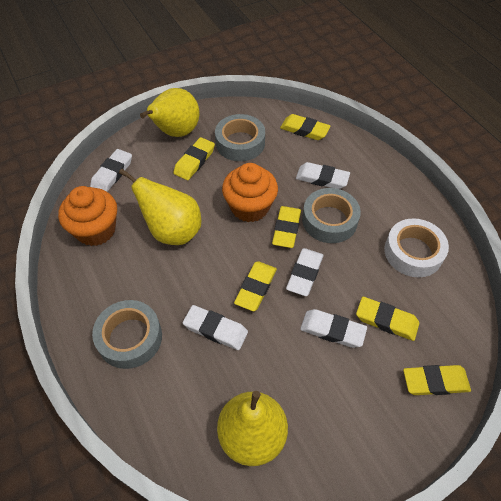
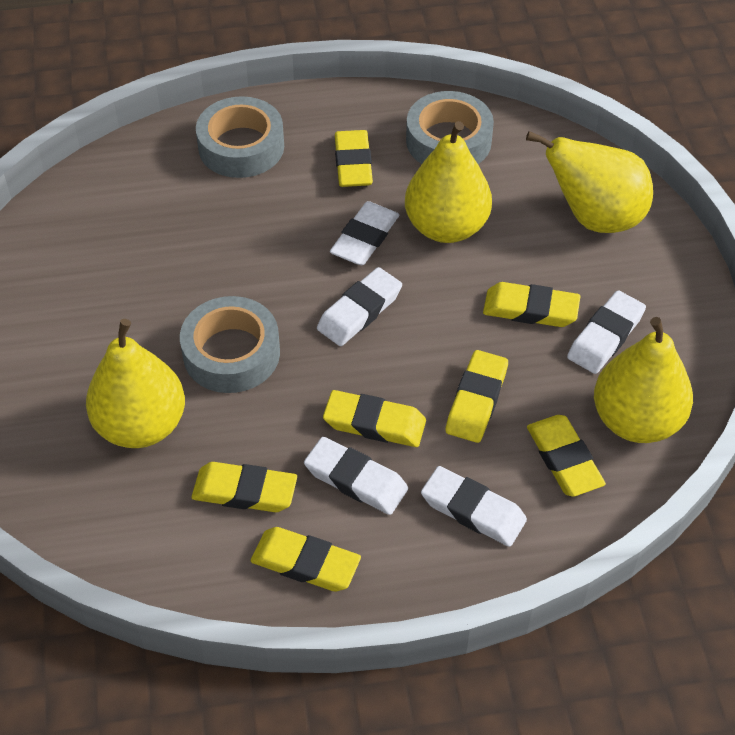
orange cupcake: 2 -> 0
white tape: 1 -> 0
yellow eraser: 6 -> 7
yellow pear: 3 -> 4

